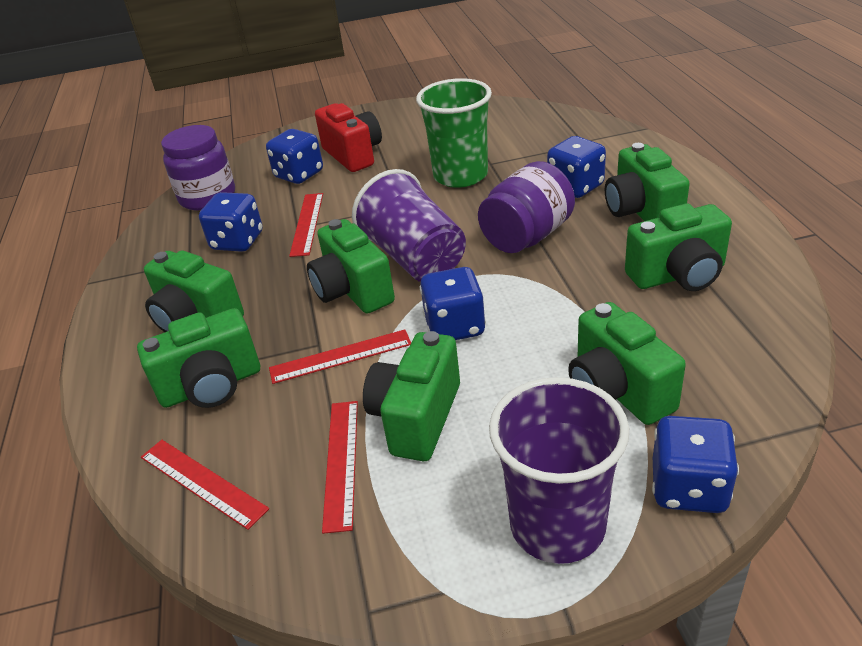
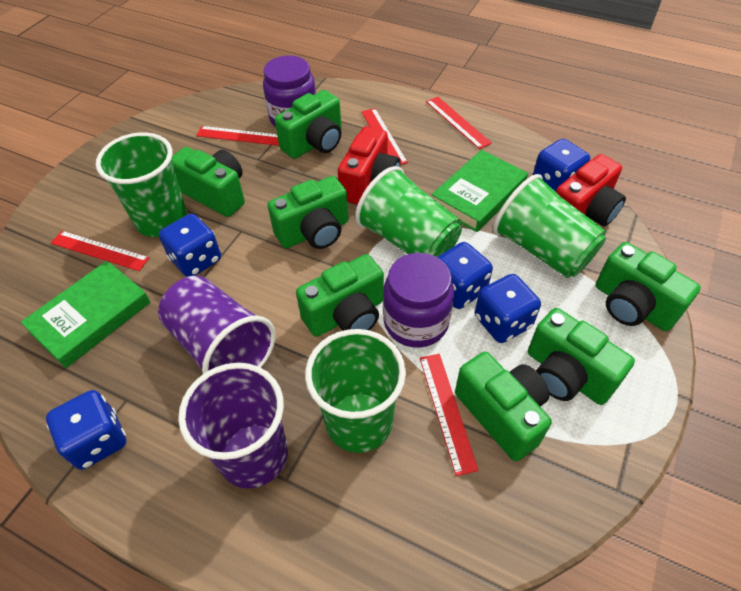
green book: 0 -> 2
green cup: 1 -> 4
red camera: 1 -> 2
red ruler: 4 -> 5

